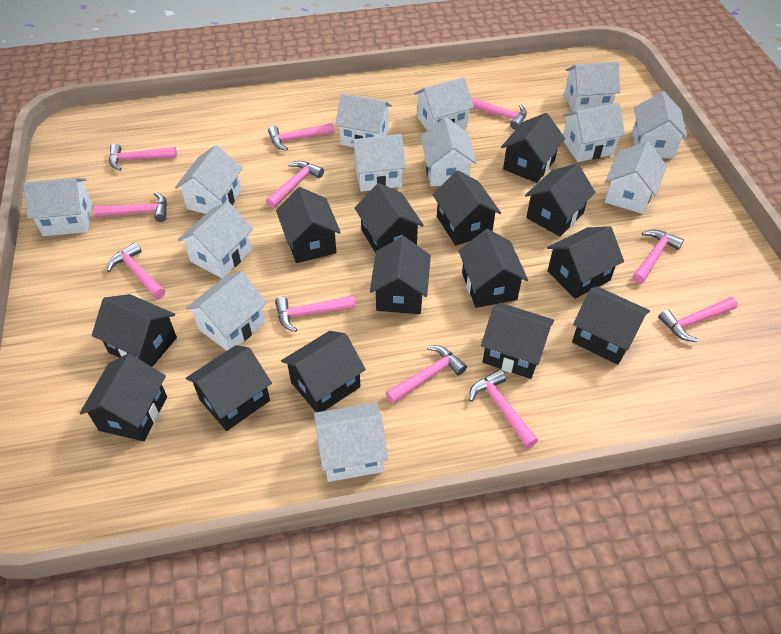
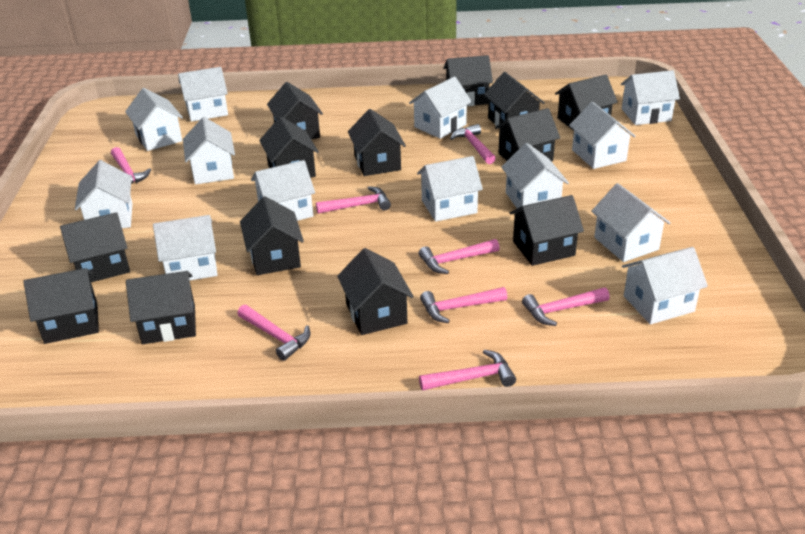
black house: 14 -> 13
pink hammer: 11 -> 8

